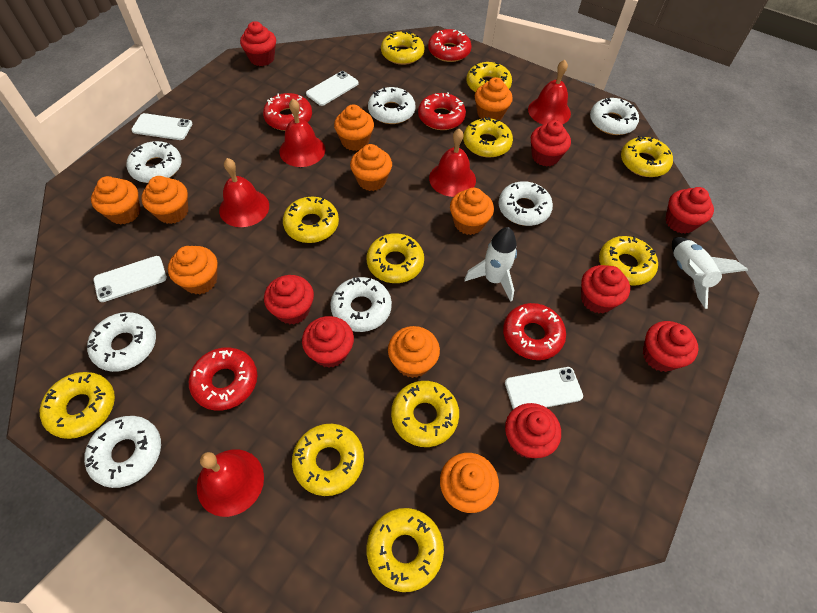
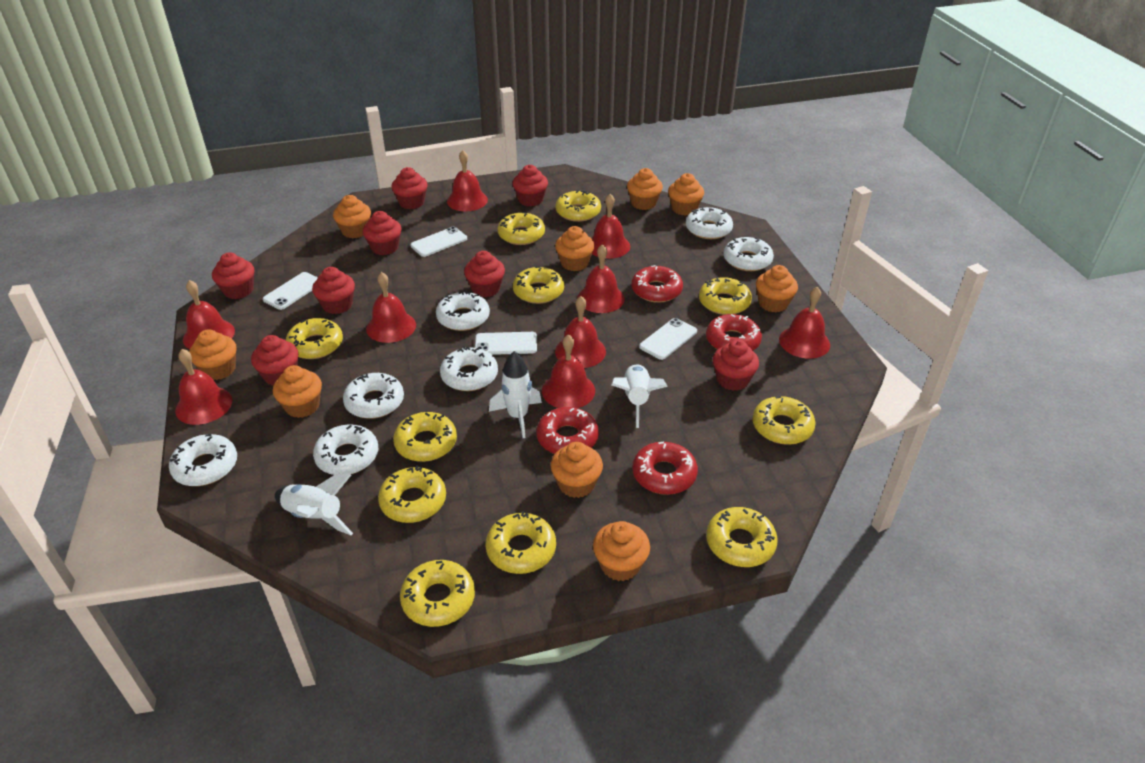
red bell: 5 -> 9
red donut: 5 -> 4
white rocket: 2 -> 3

